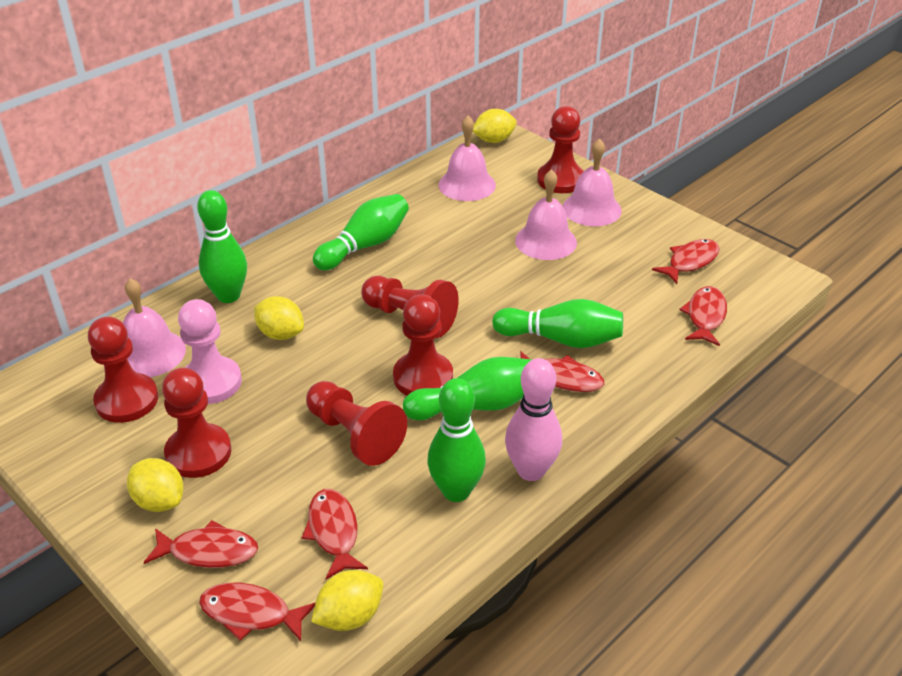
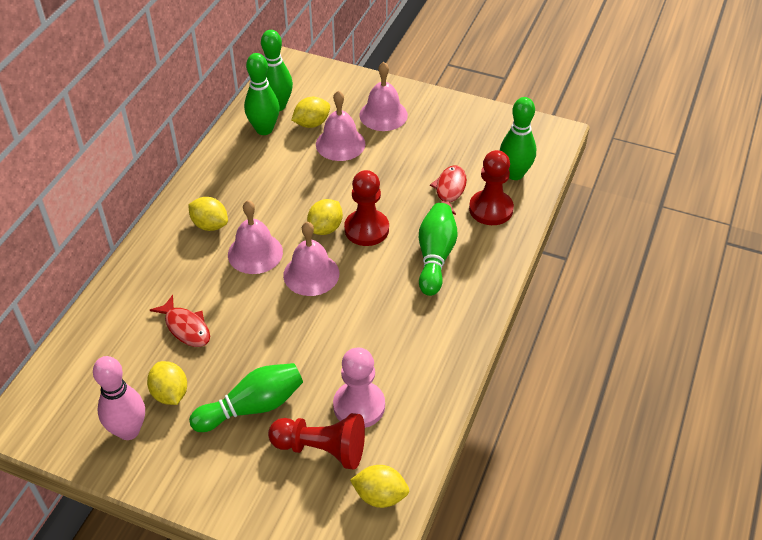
red fish: 6 -> 2
red pawn: 6 -> 3
yellow lemon: 4 -> 5

